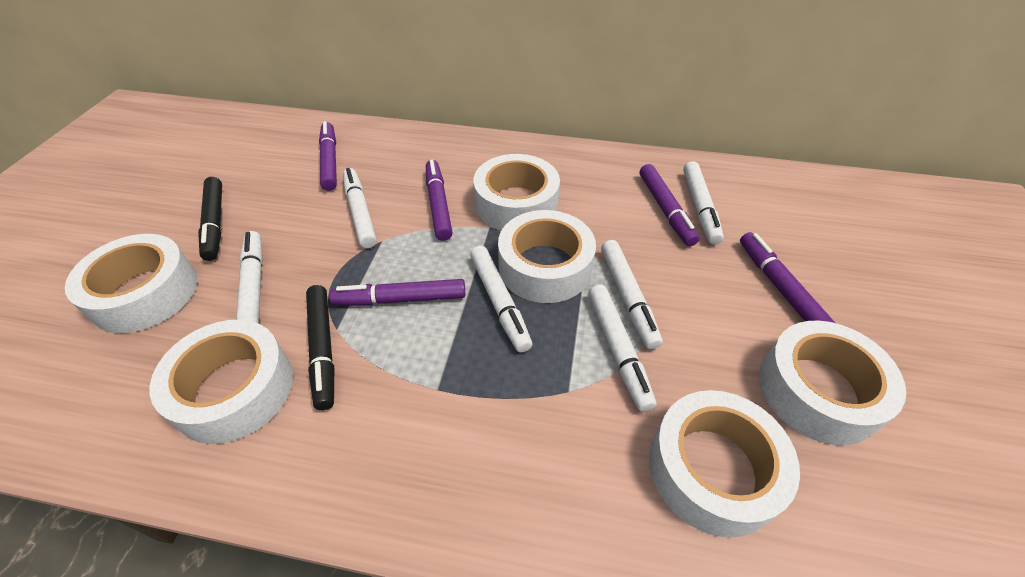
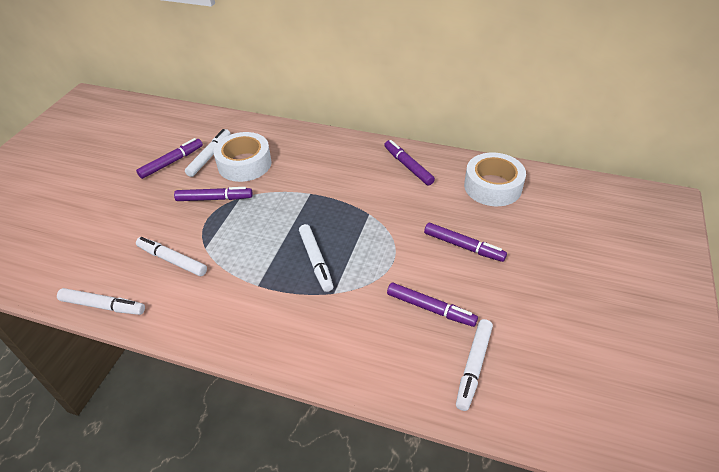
black marker: 2 -> 0
white marker: 6 -> 5
white tape: 6 -> 2

